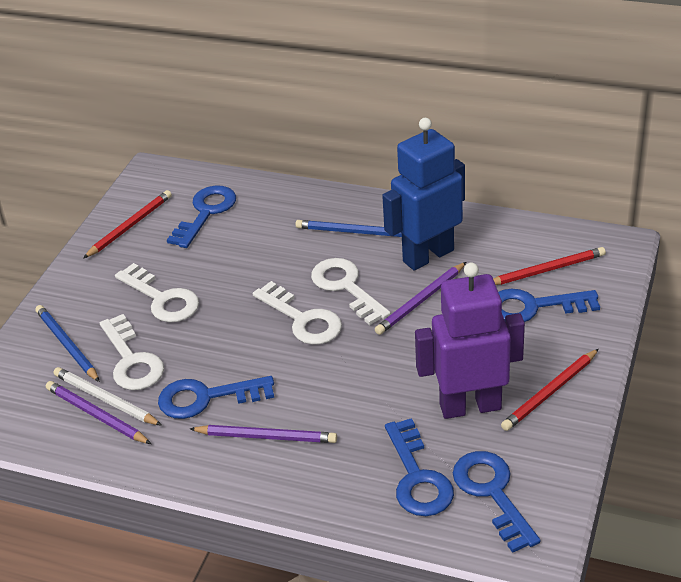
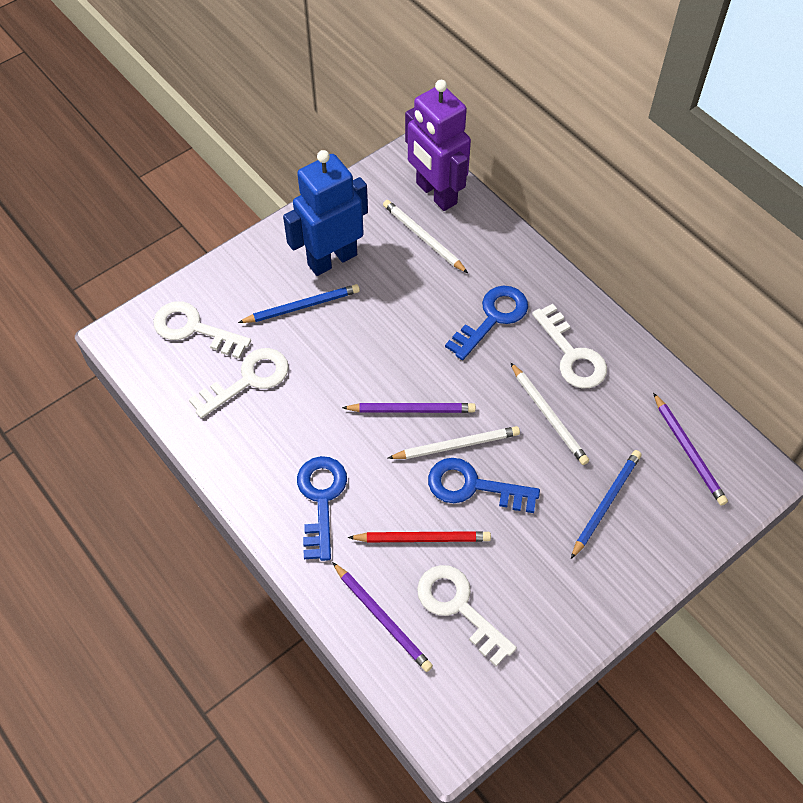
blue key: 5 -> 3
red pencil: 3 -> 1
white pencil: 1 -> 3

